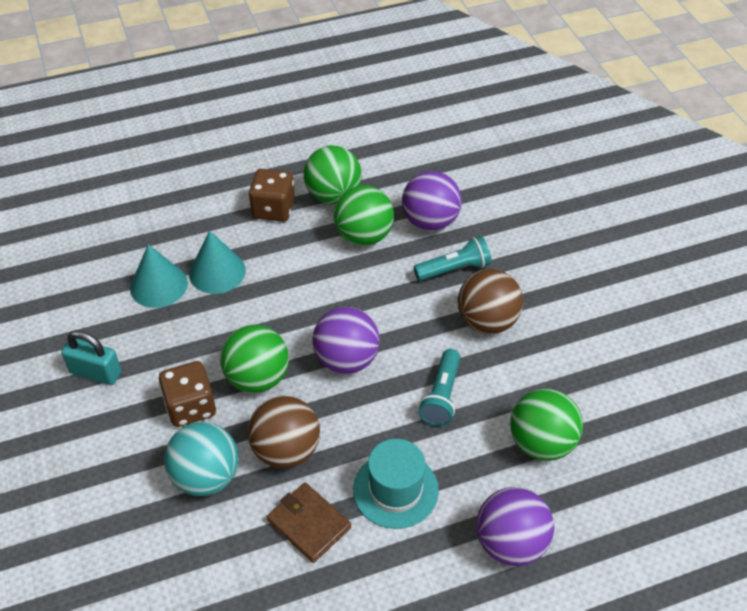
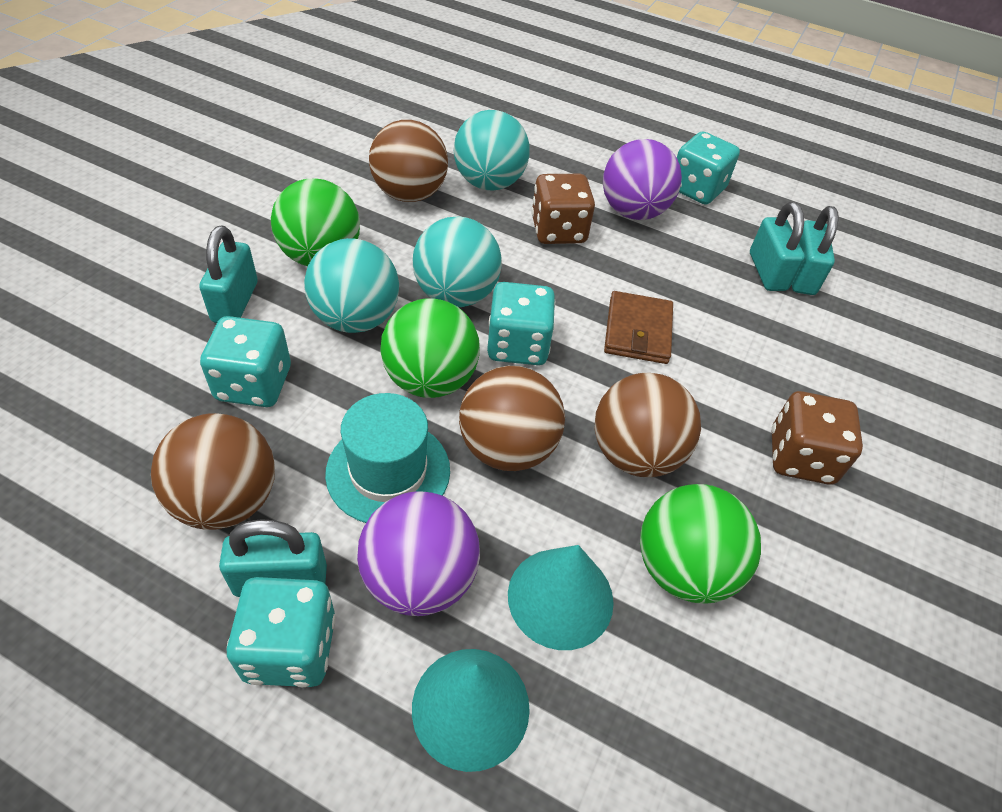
brown ball: 2 -> 4
green ball: 4 -> 3
purple ball: 3 -> 2
turquoise ball: 1 -> 3
turquoise dice: 0 -> 4
turquoise flashlight: 2 -> 0
turquoise padlock: 1 -> 4

